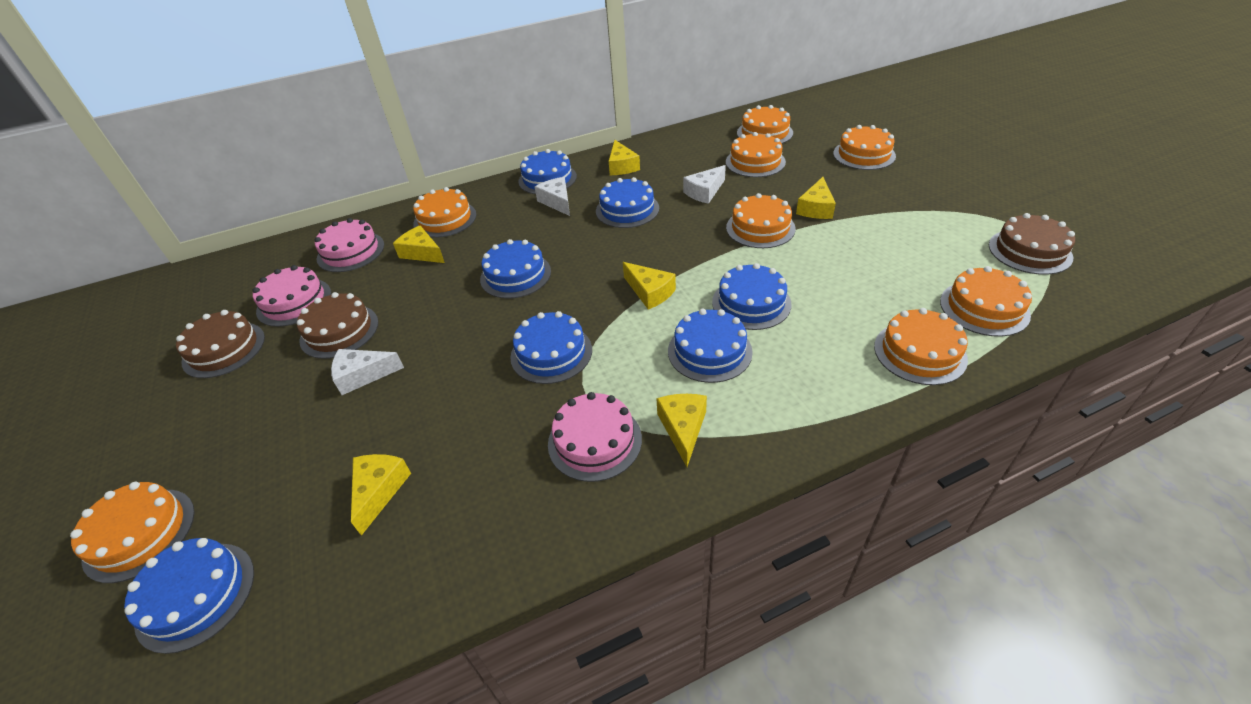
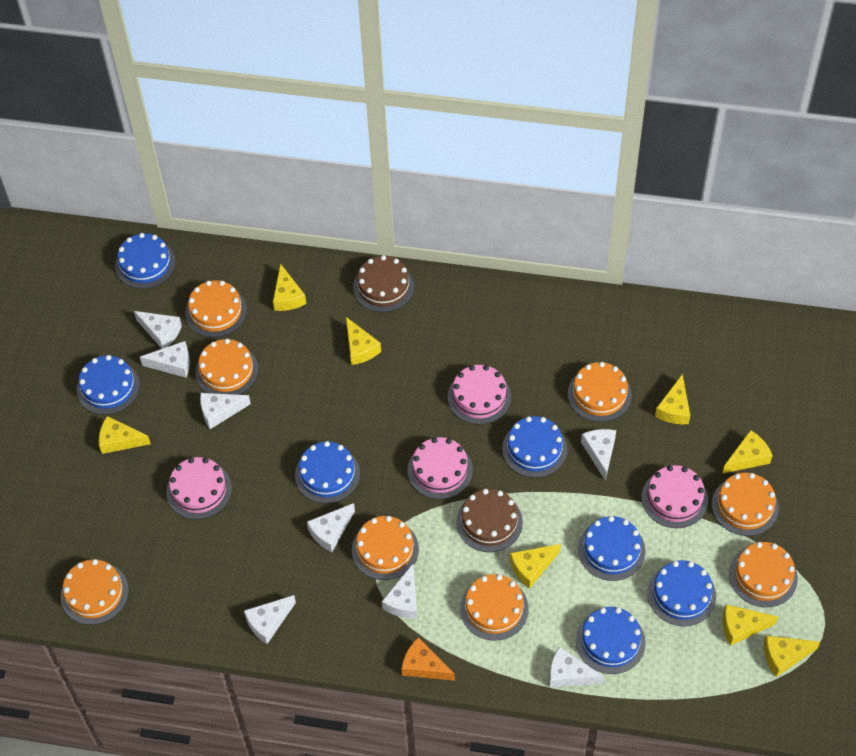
brown cake: 3 -> 2
orange cheese: 0 -> 1
pink cake: 3 -> 4
white cheese: 3 -> 8
yellow cheese: 6 -> 8

